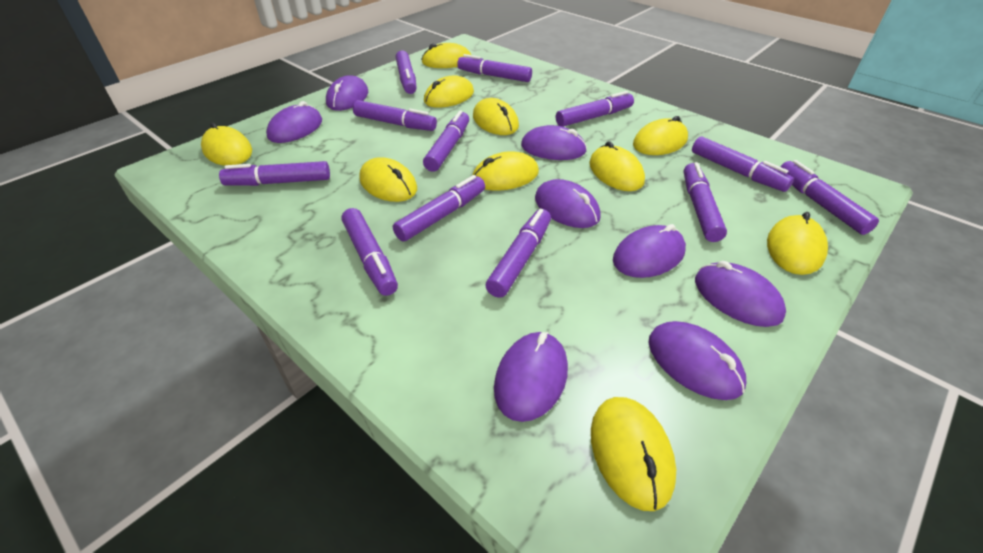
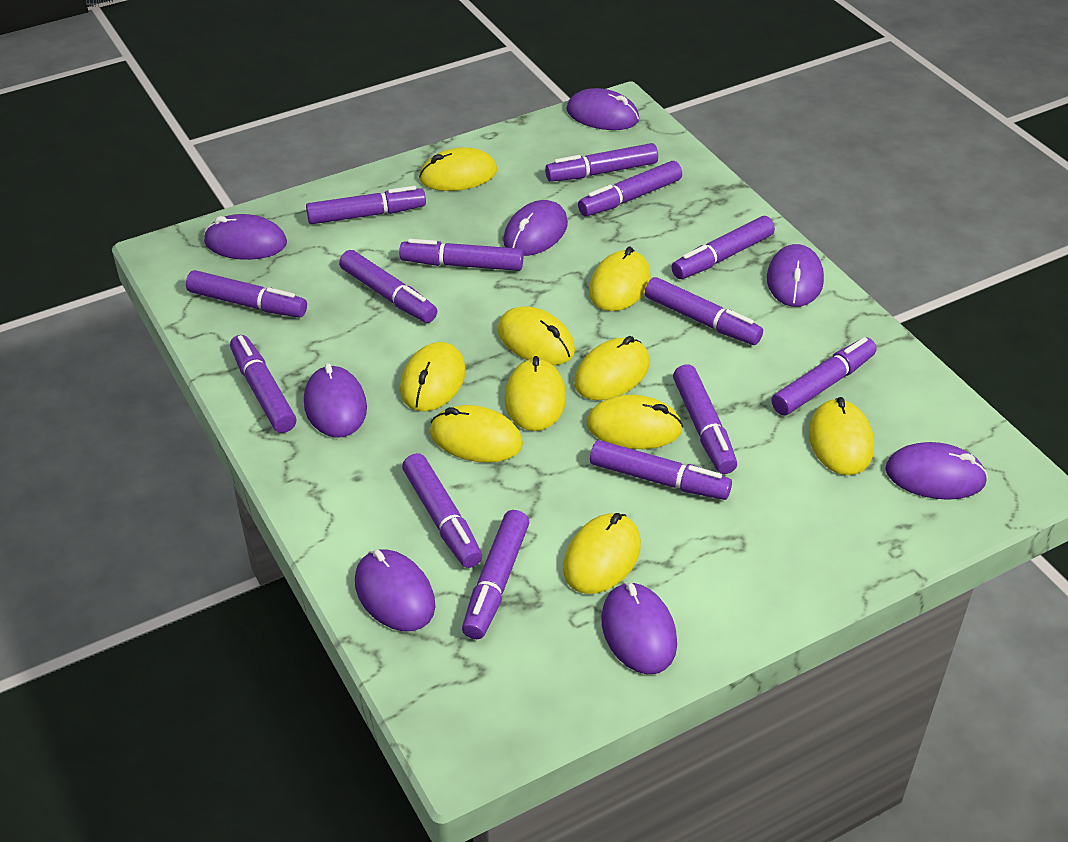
purple marker: 12 -> 14

